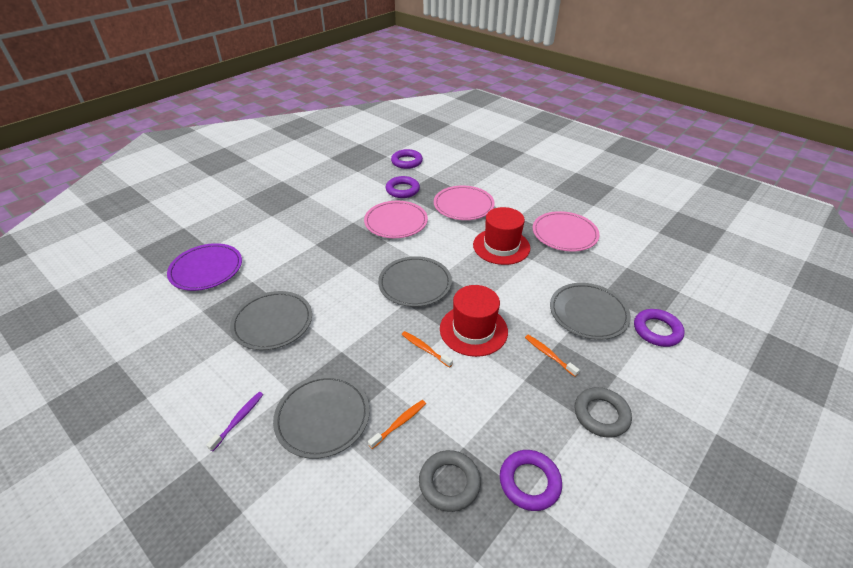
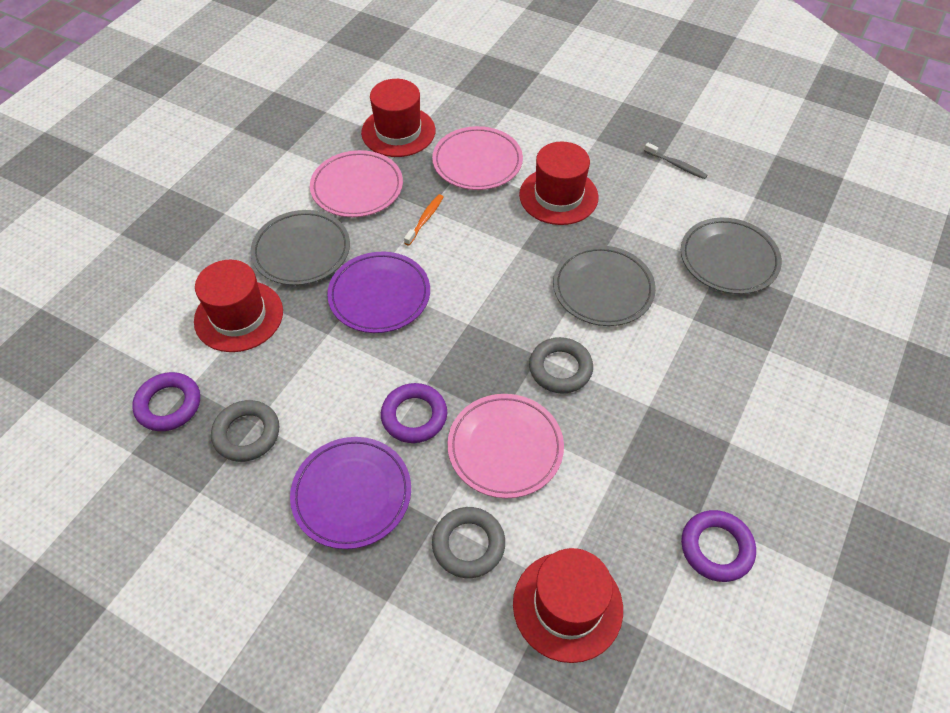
grey plate: 4 -> 3
grey ring: 2 -> 3
grey toothbrush: 0 -> 1
orange toothbrush: 3 -> 1
purple plate: 1 -> 2
purple ring: 4 -> 3
purple toothbrush: 1 -> 0
red hat: 2 -> 4

